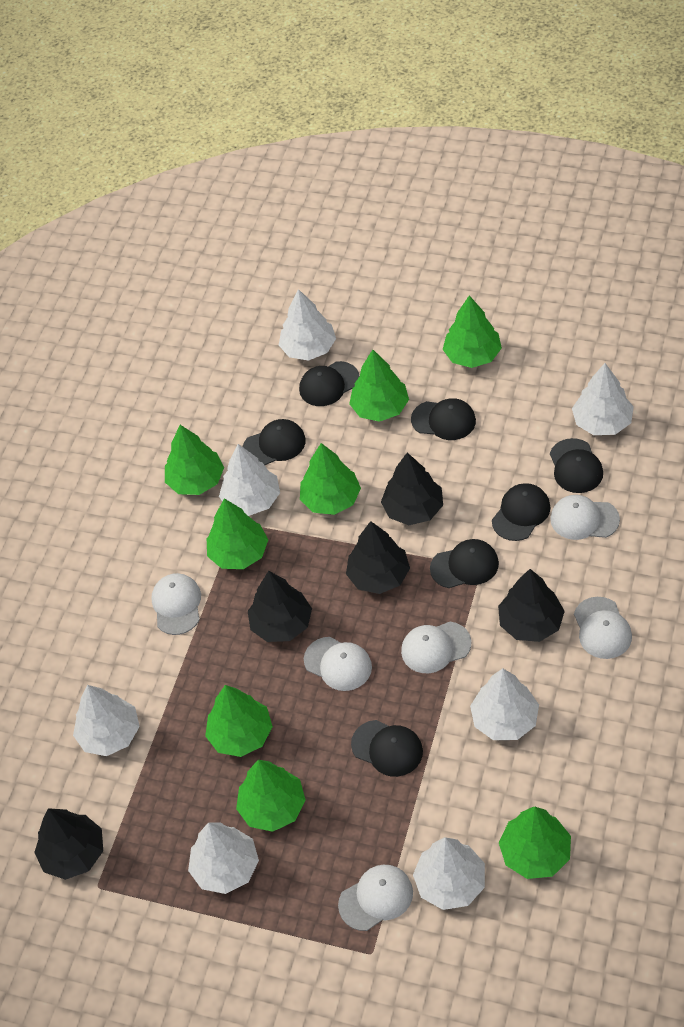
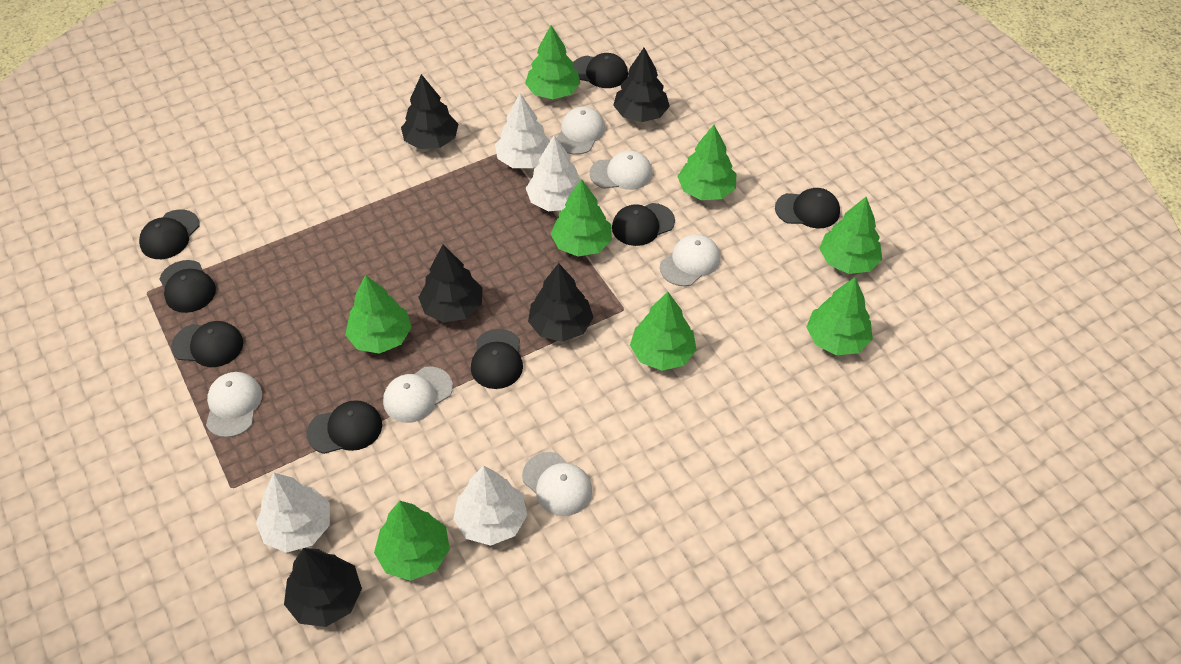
black cap: 7 -> 8
white tree: 7 -> 4

